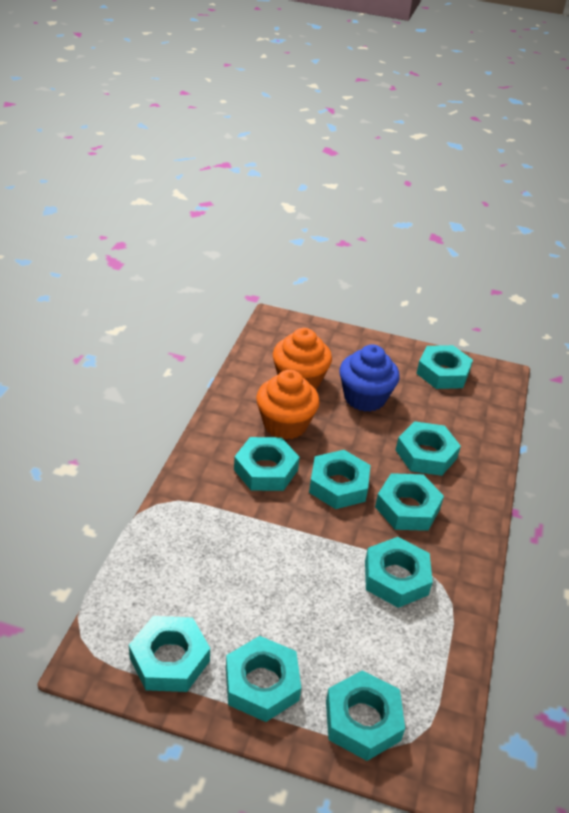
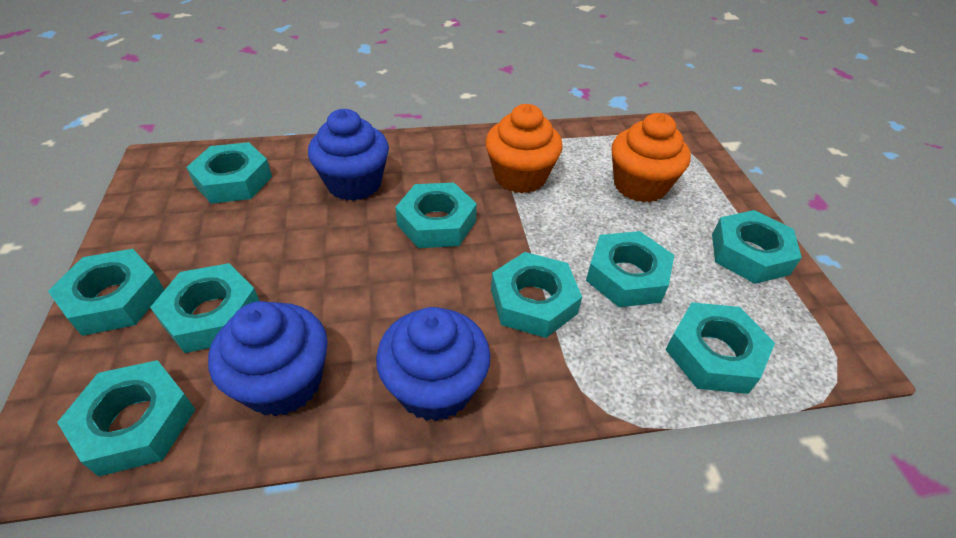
blue cupcake: 1 -> 3

